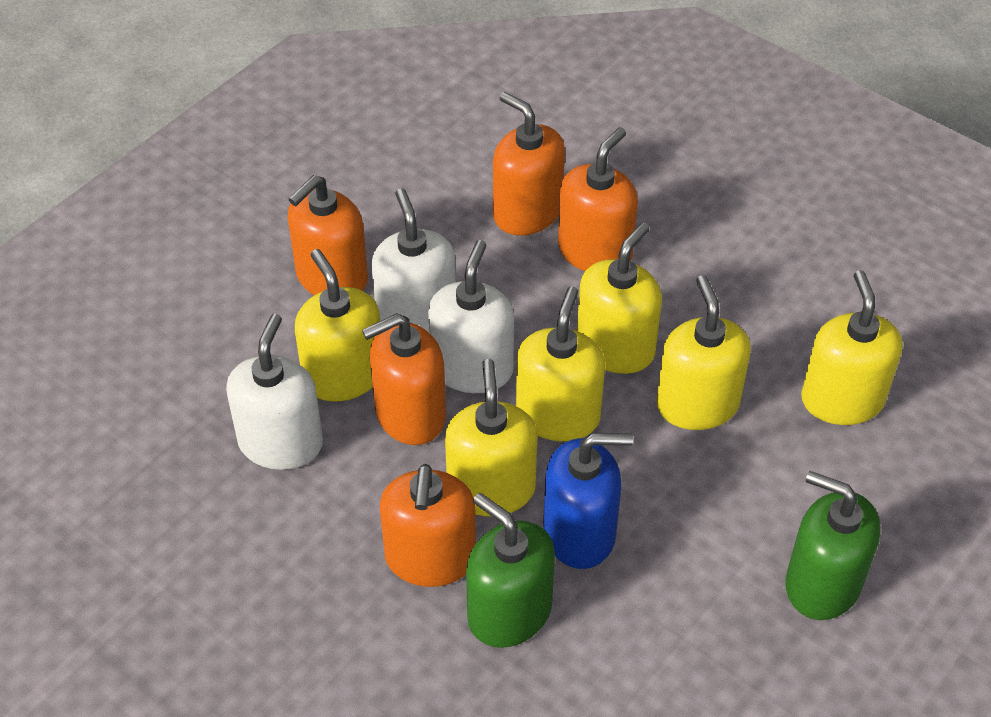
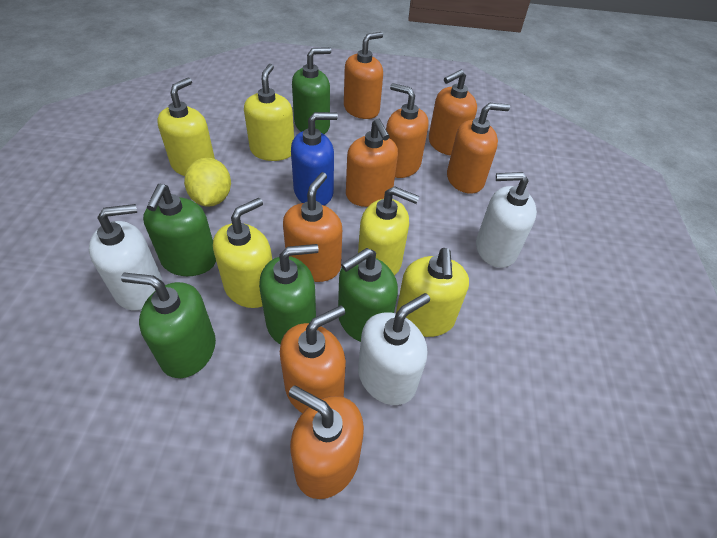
green soap dispenser: 2 -> 5
orange soap dispenser: 5 -> 8
yellow lemon: 0 -> 1
yellow soap dispenser: 6 -> 5

